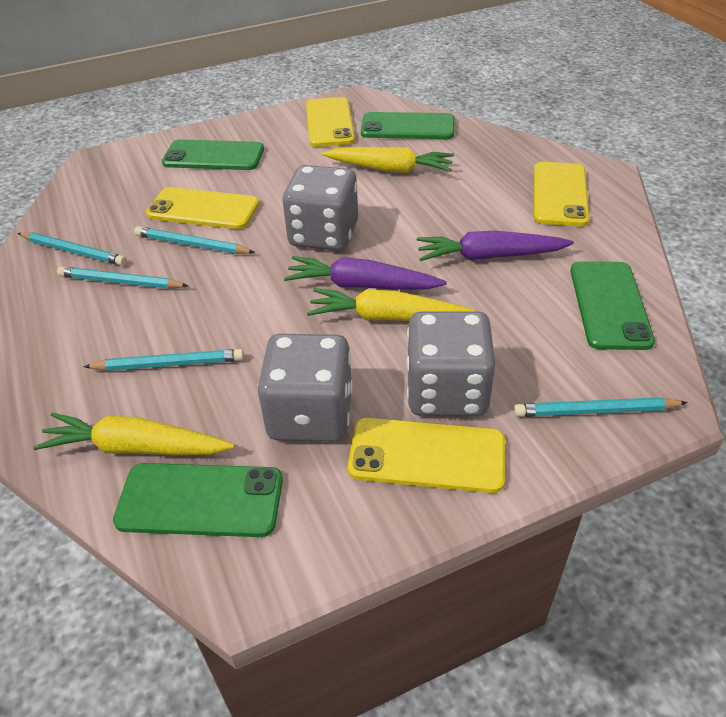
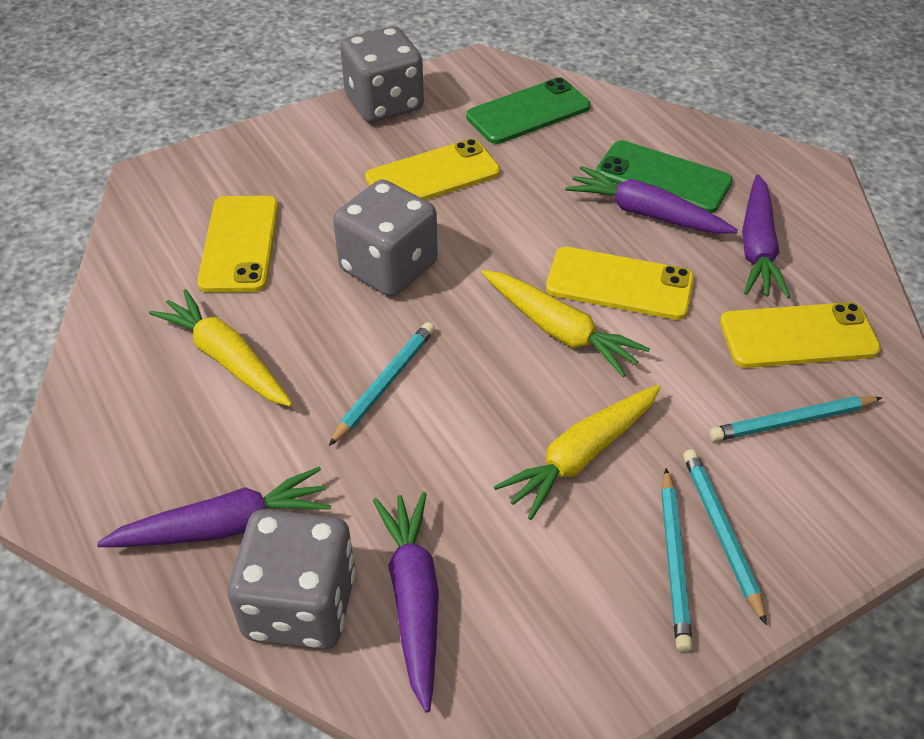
green phone: 4 -> 2
purple carrot: 2 -> 4
turquoise pencil: 5 -> 4

